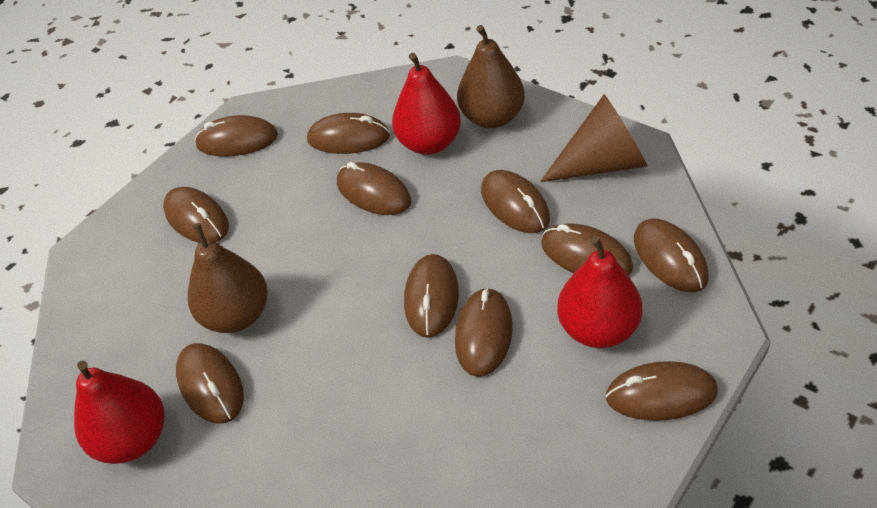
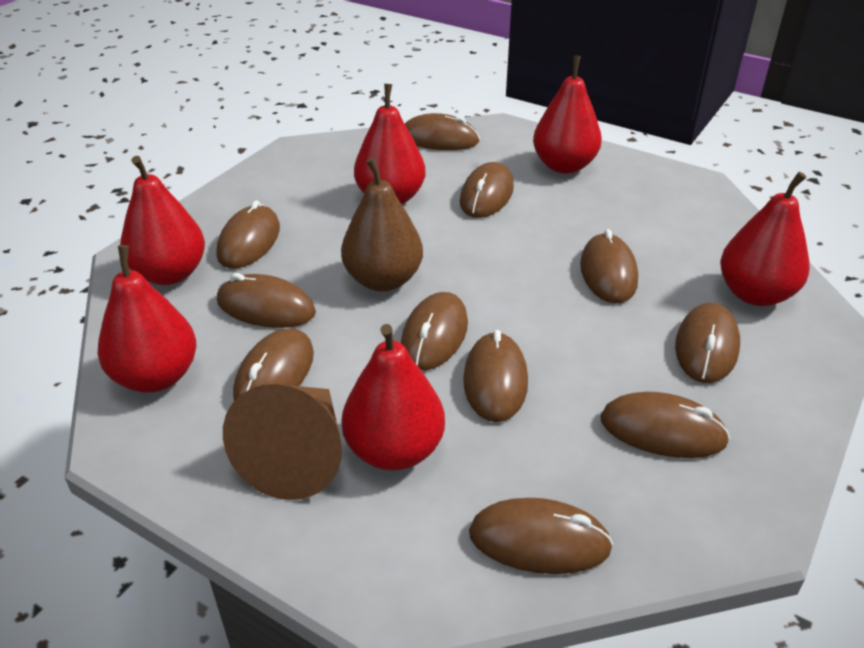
brown pear: 2 -> 1
red pear: 3 -> 6

